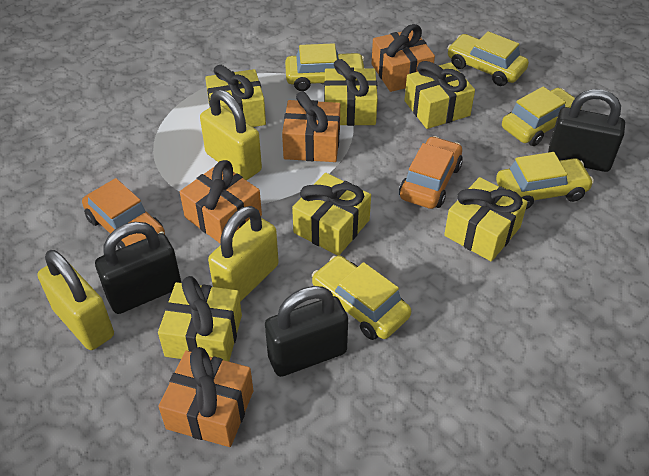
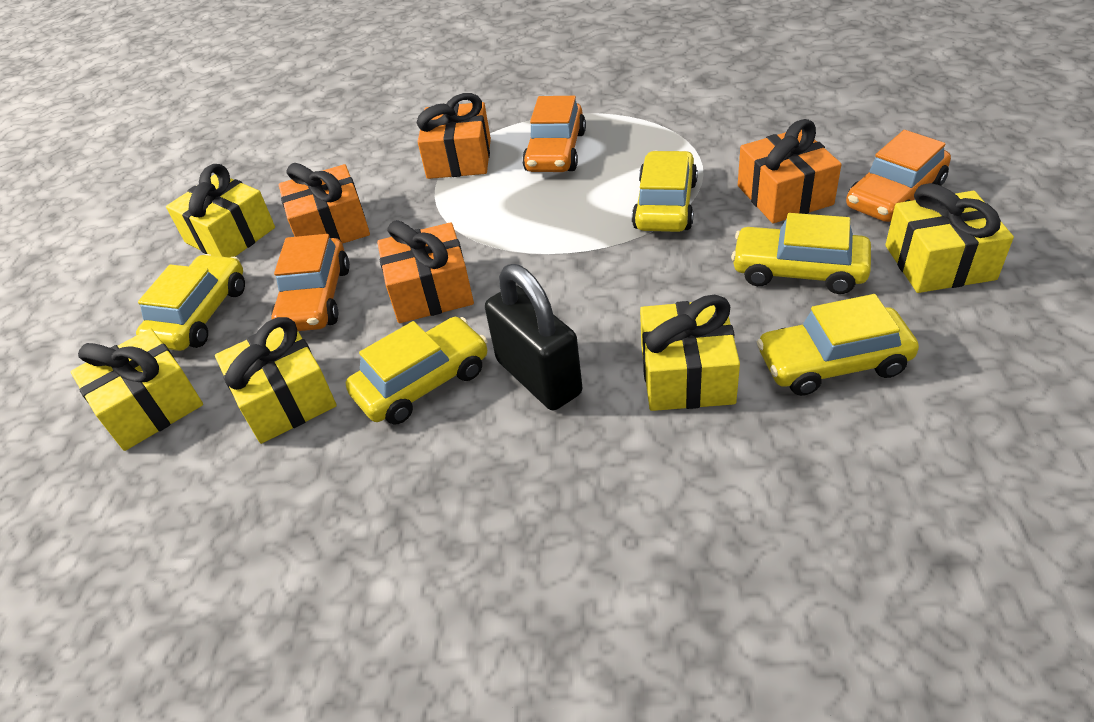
black padlock: 3 -> 1
orange car: 2 -> 3
yellow gift: 6 -> 5
yellow padlock: 3 -> 0

